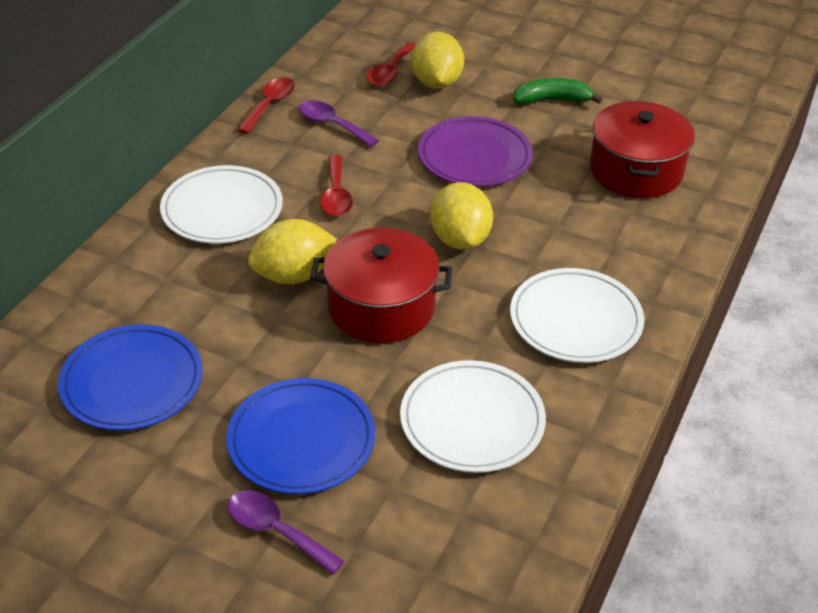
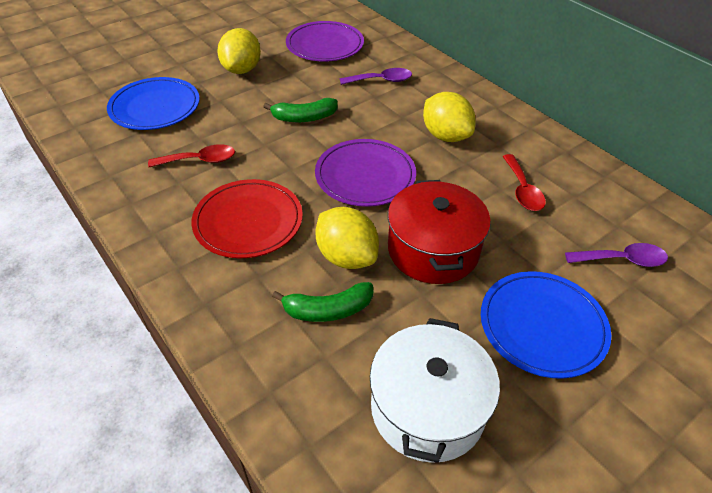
green banana: 1 -> 2
purple plate: 1 -> 2
red plate: 0 -> 1
red pot: 2 -> 1
red spoon: 3 -> 2
white plate: 3 -> 0
white pot: 0 -> 1

